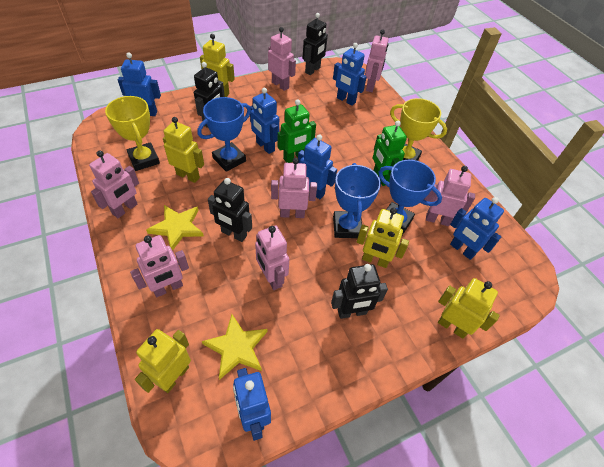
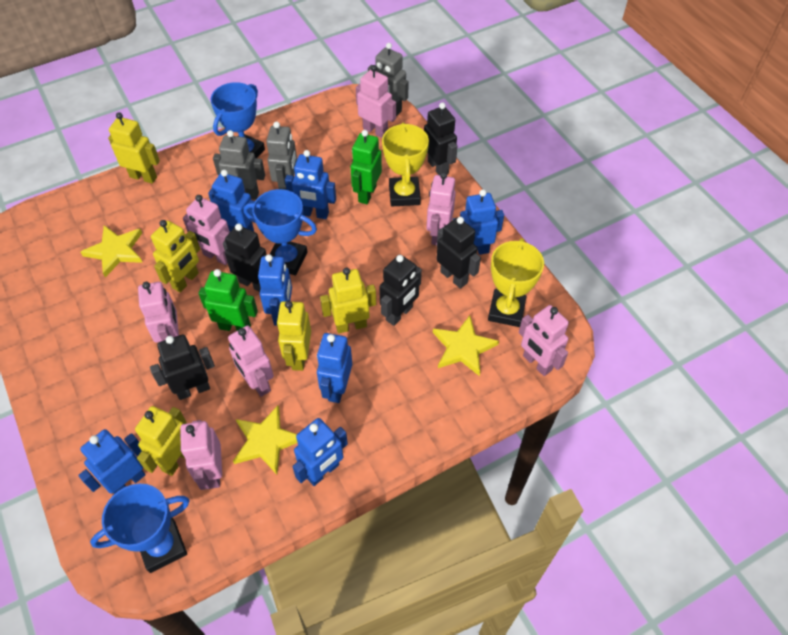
black robot: 4 -> 5
blue robot: 6 -> 7
grey robot: 0 -> 3
yellow star: 2 -> 3

